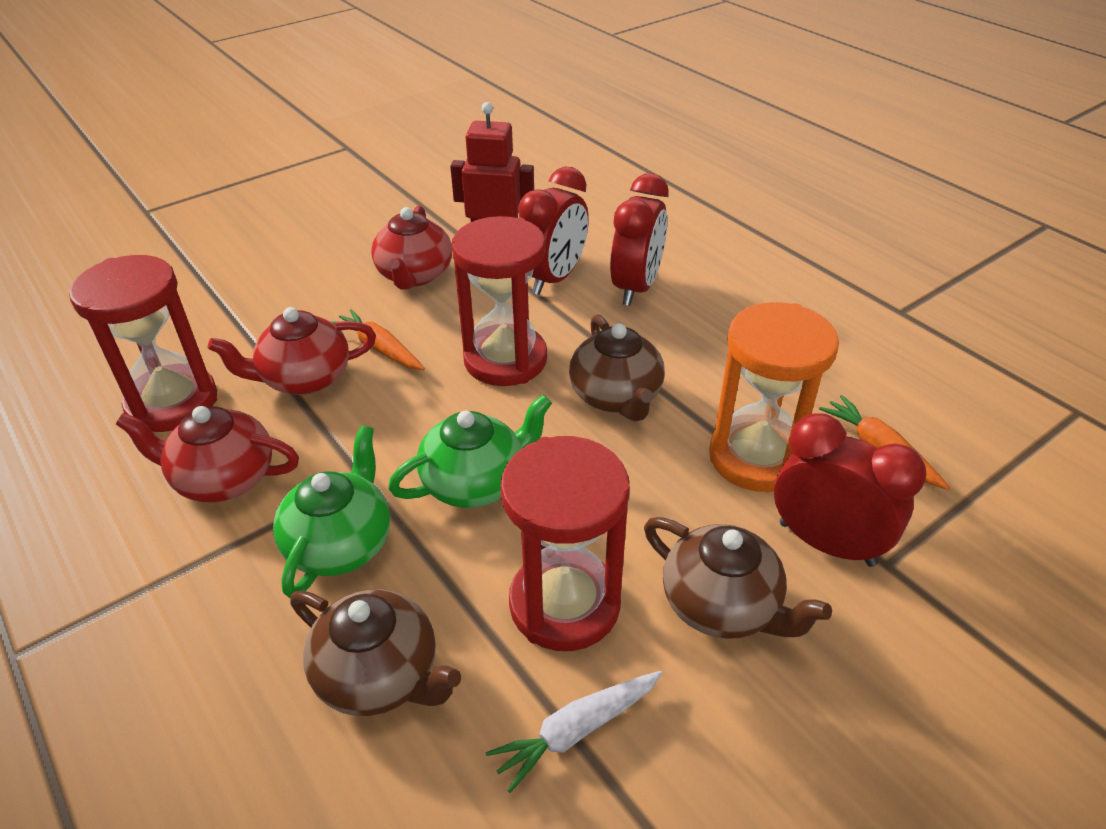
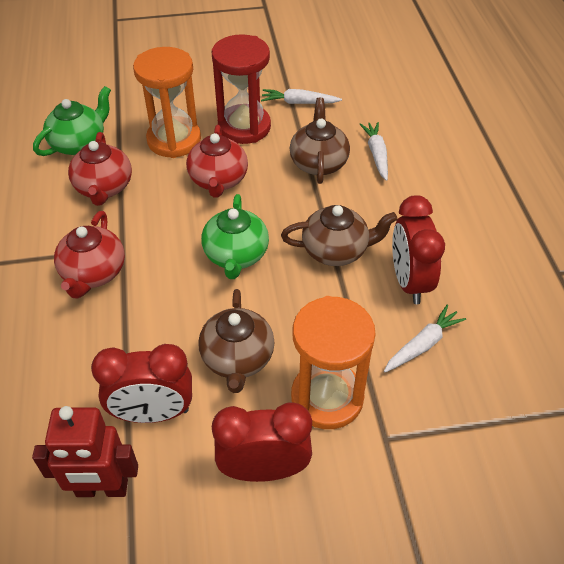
orange carrot: 2 -> 0
orange hourglass: 1 -> 2
red hourglass: 3 -> 1
white carrot: 1 -> 3

